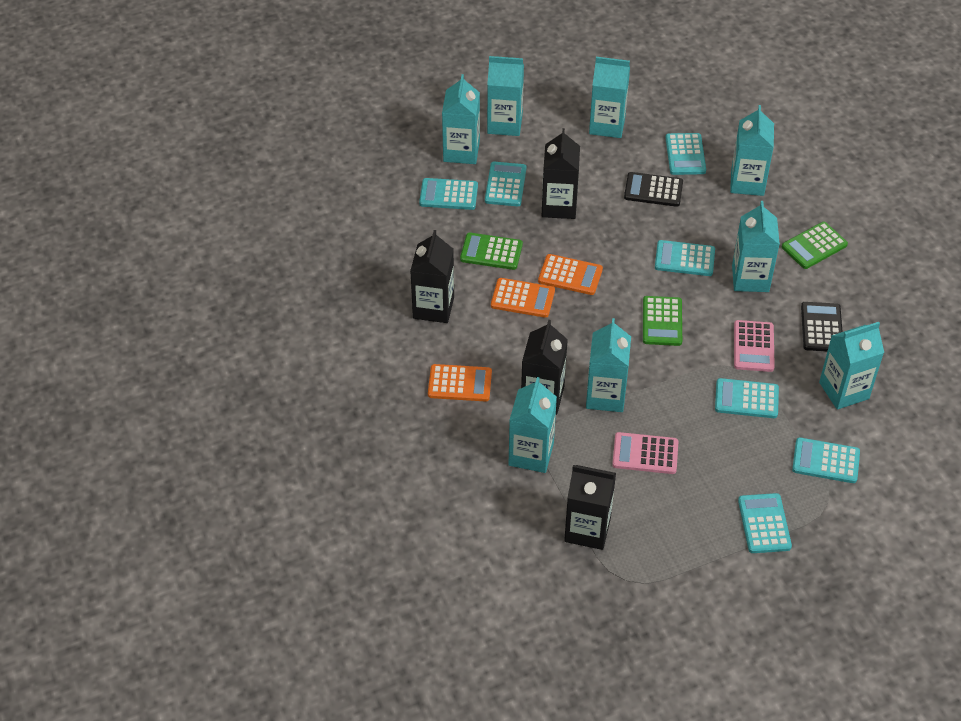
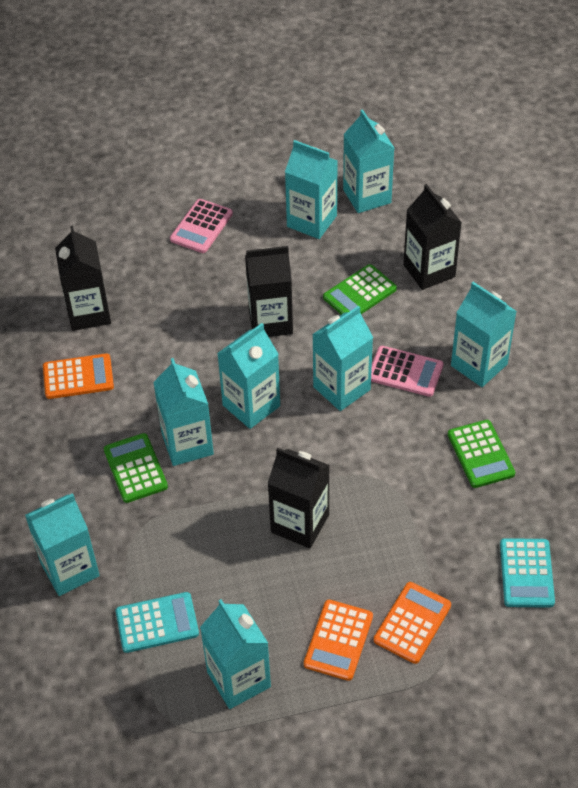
black calculator: 2 -> 0
turquoise calculator: 7 -> 2

